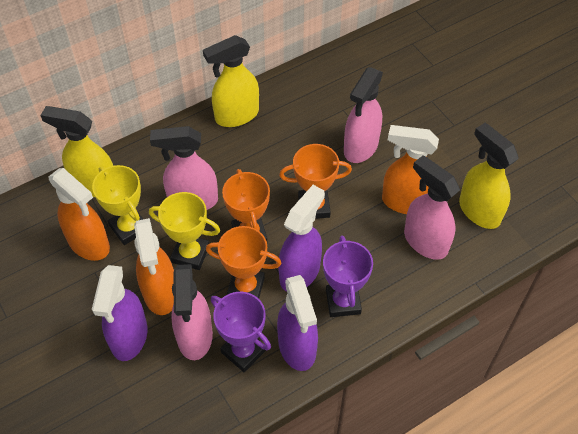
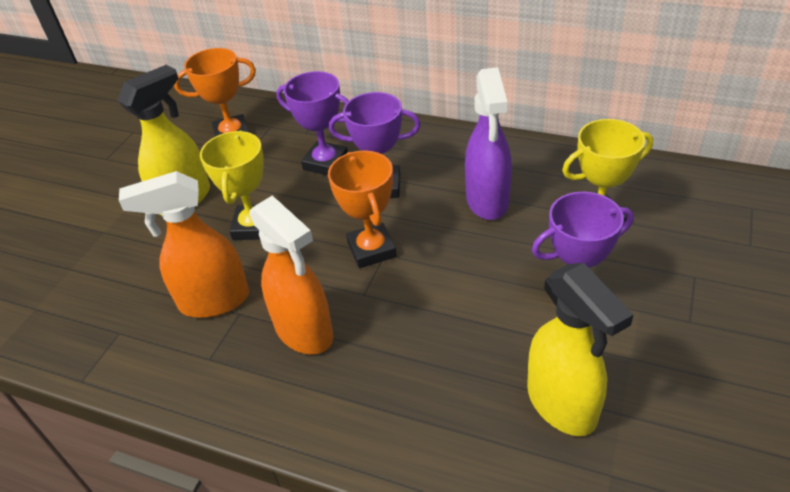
orange spray bottle: 3 -> 2
orange trophy: 3 -> 2
pink spray bottle: 4 -> 0
purple spray bottle: 3 -> 1
purple trophy: 2 -> 3
yellow spray bottle: 3 -> 2

